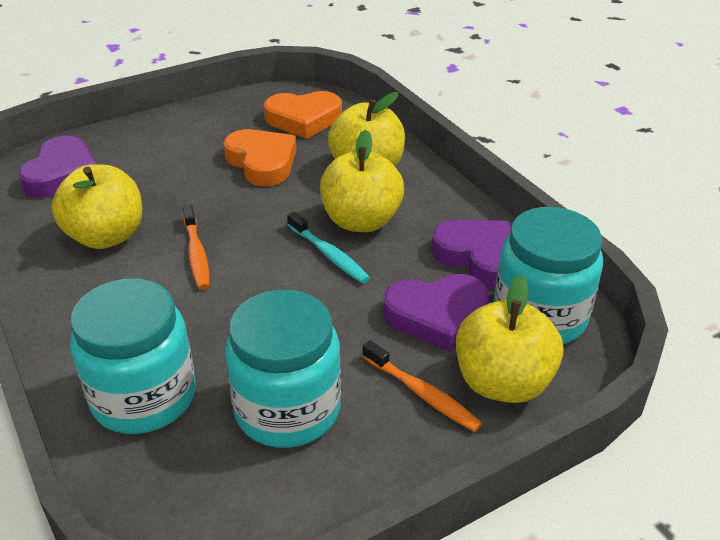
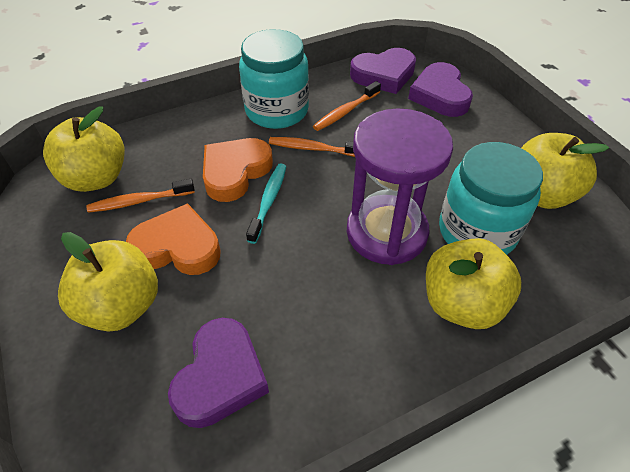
orange toothbrush: 2 -> 3
purple hourglass: 0 -> 1
turquoise jar: 3 -> 2

